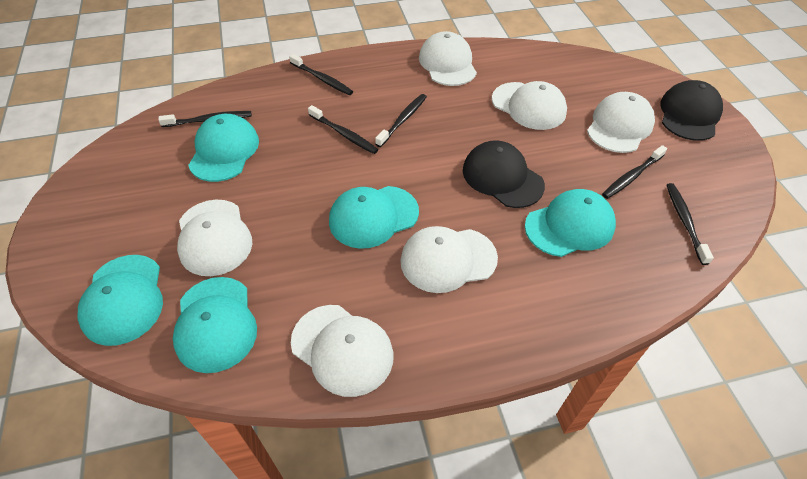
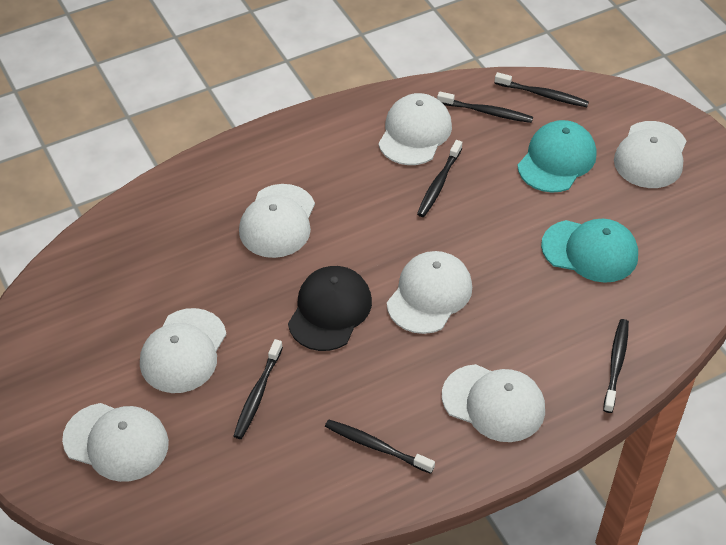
black cap: 2 -> 1
turquoise cap: 5 -> 2
white cap: 6 -> 7

